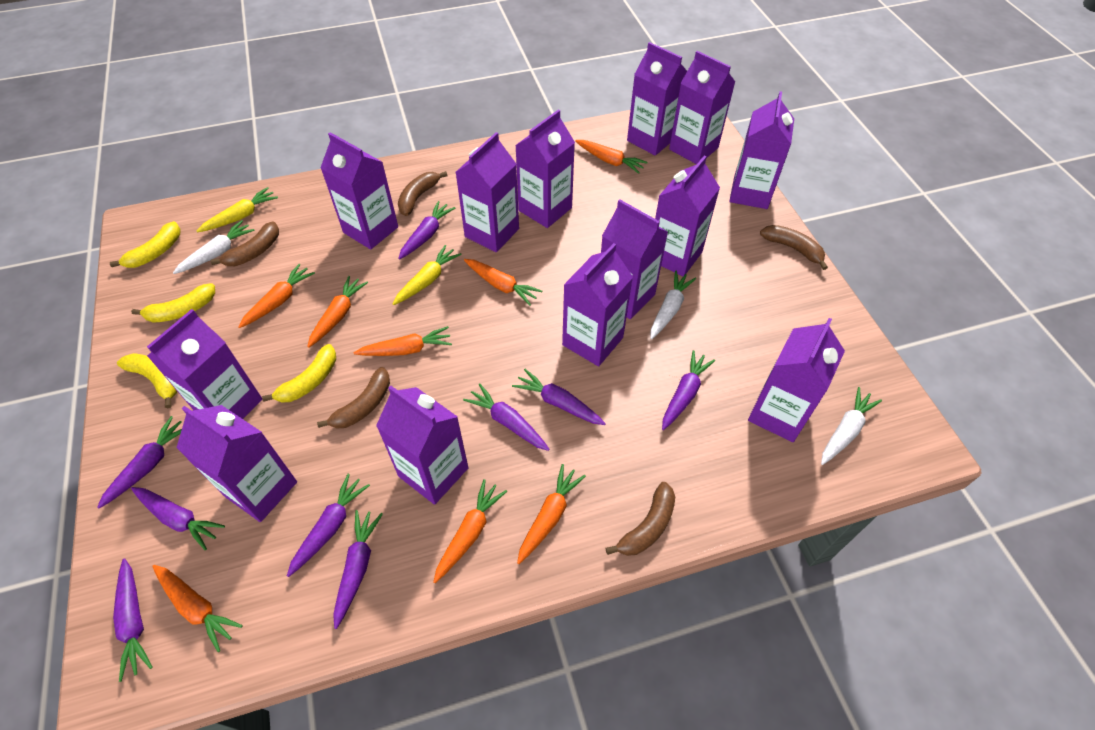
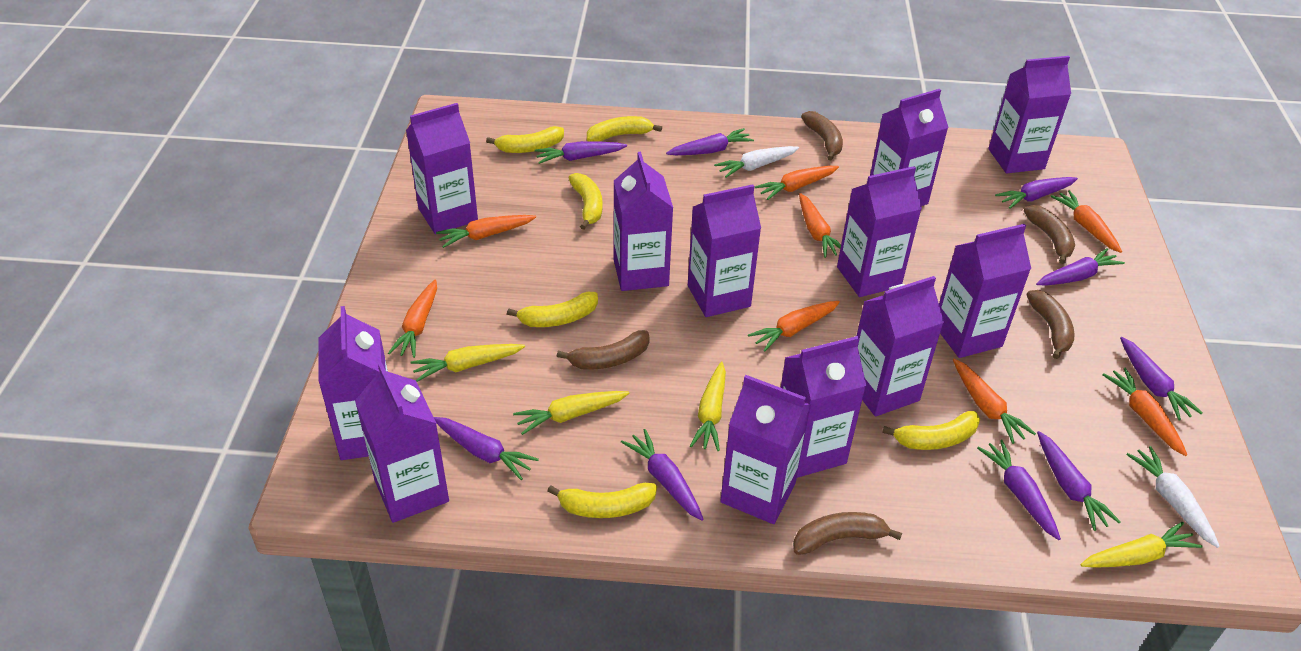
purple carton: 13 -> 12
white carrot: 3 -> 2
yellow banana: 4 -> 6
yellow carrot: 2 -> 4

